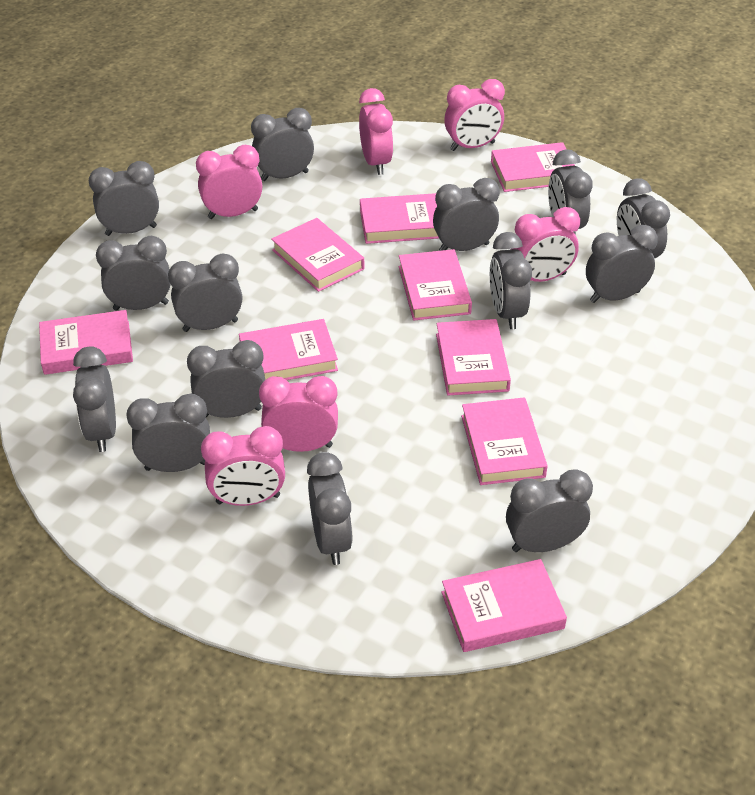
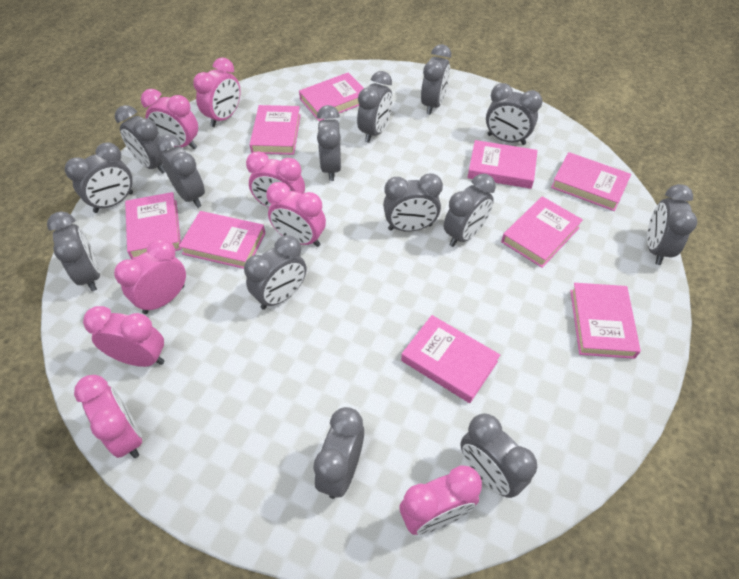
pink clock: 6 -> 8

